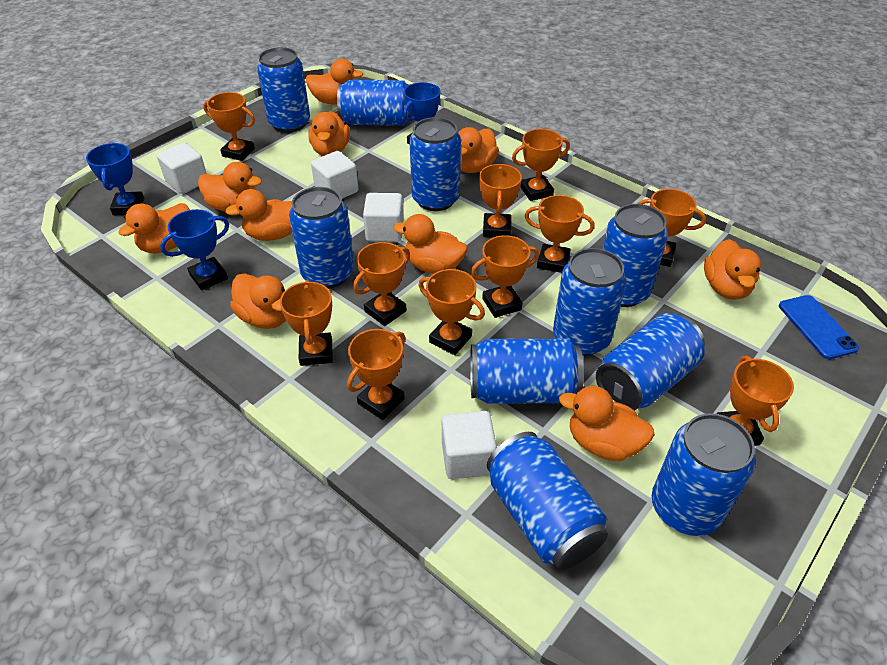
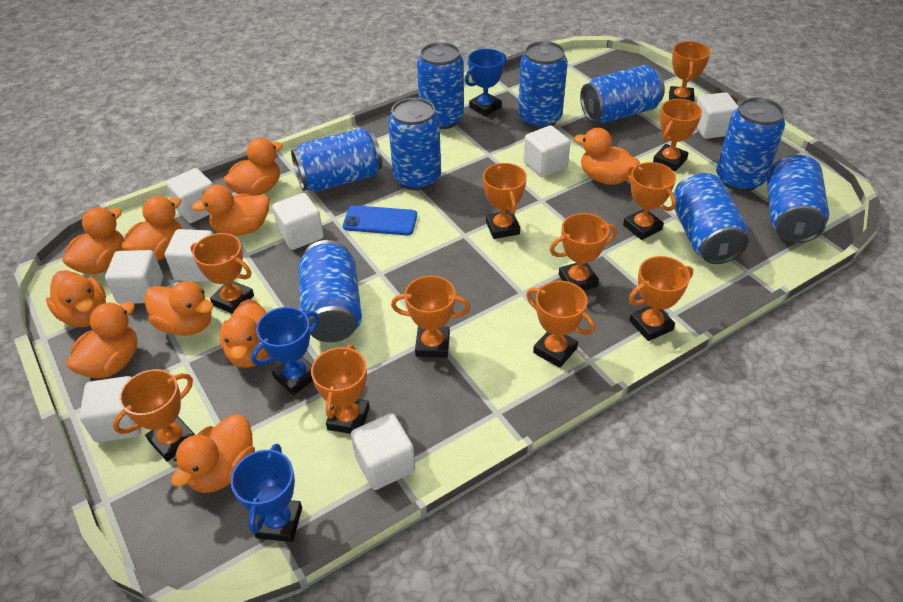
blue can: 10 -> 9
white cube: 4 -> 8

